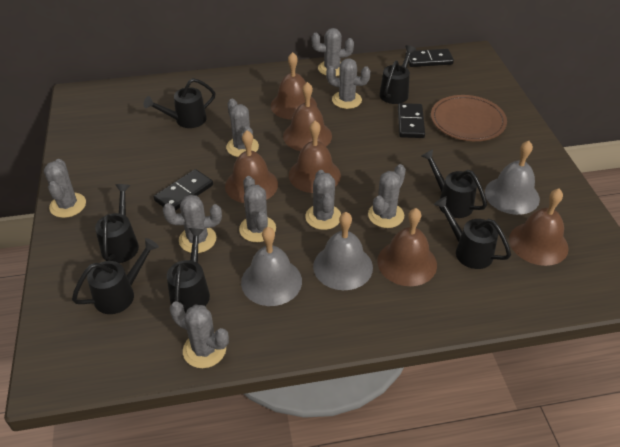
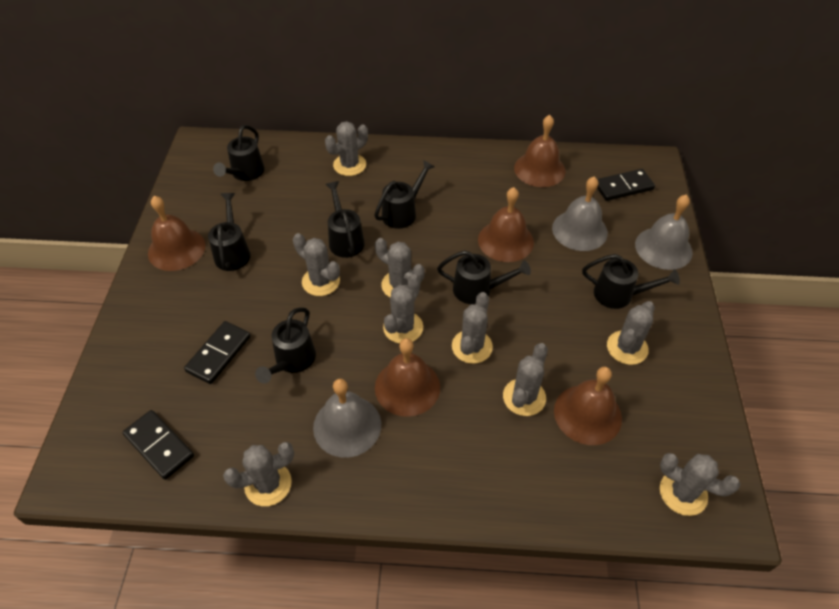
brown bell: 6 -> 5
brown plate: 1 -> 0

